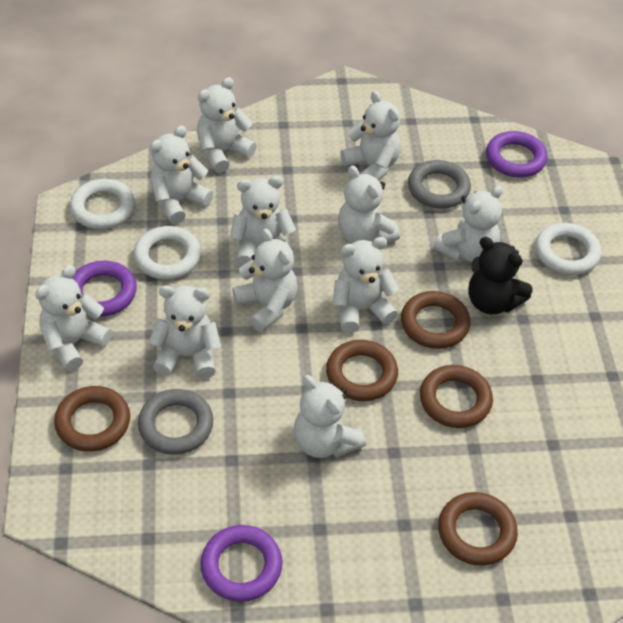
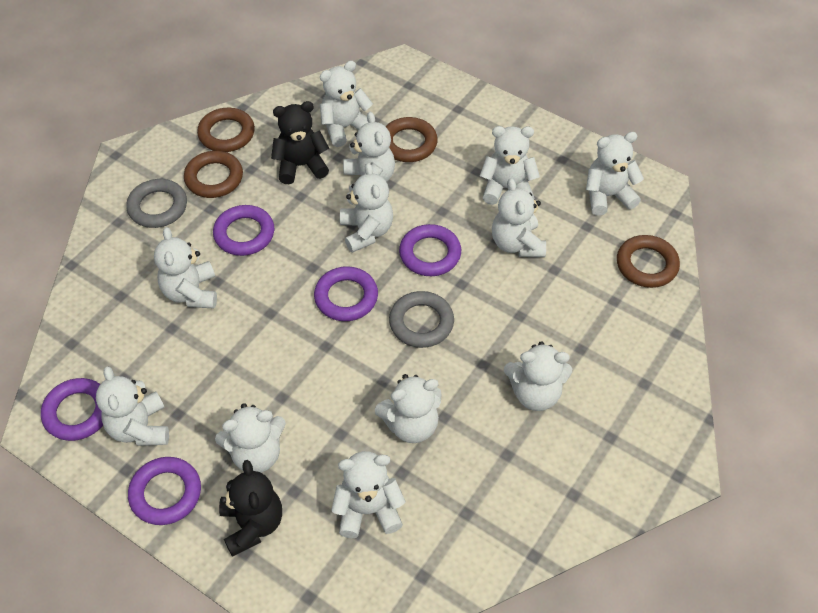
black teddy bear: 1 -> 2
brown ring: 5 -> 4
purple ring: 3 -> 5
white ring: 3 -> 0
white teddy bear: 11 -> 12

